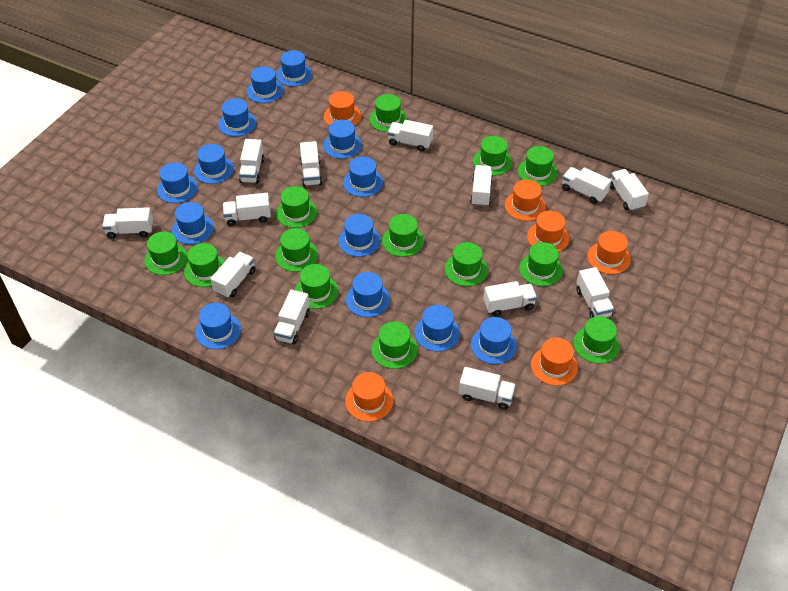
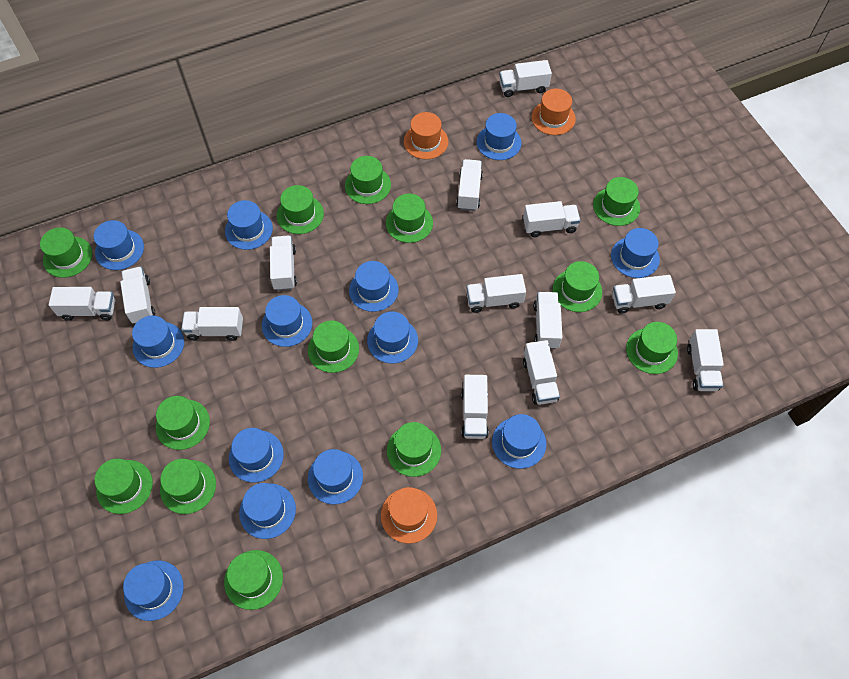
orange hat: 6 -> 3

